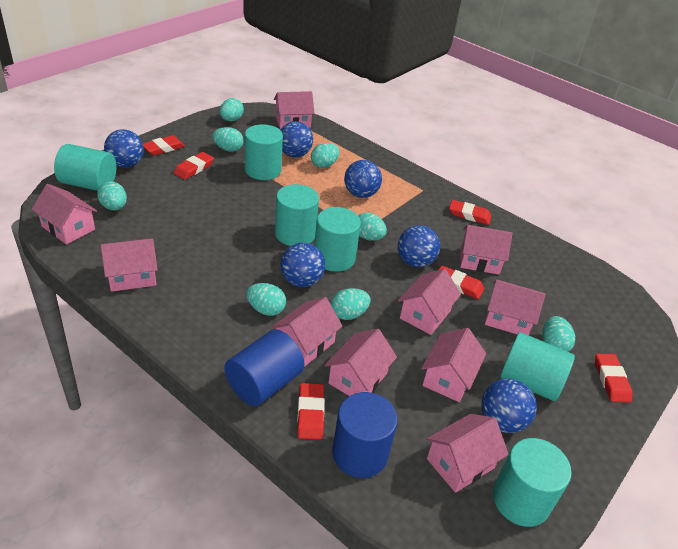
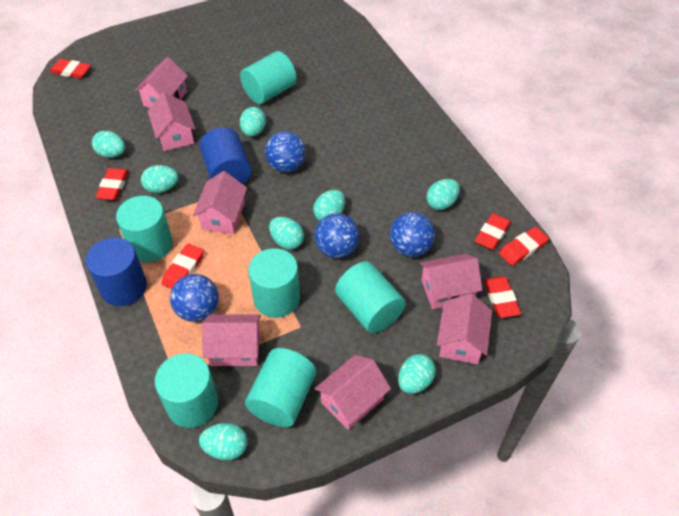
blue ball: 6 -> 4
pink house: 10 -> 7

